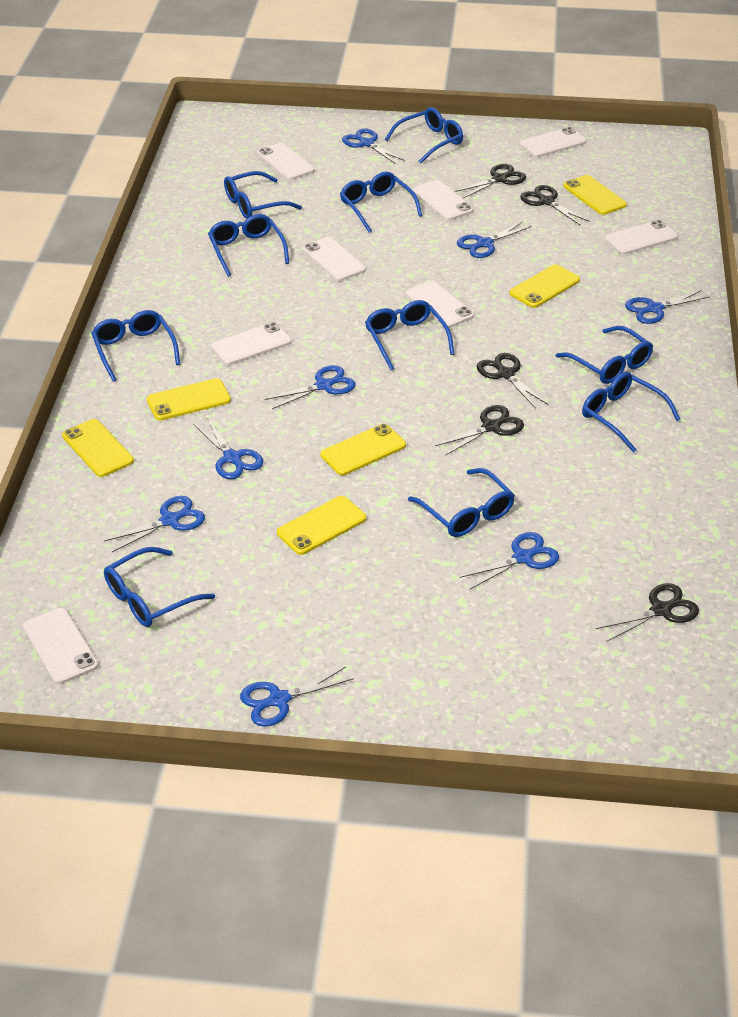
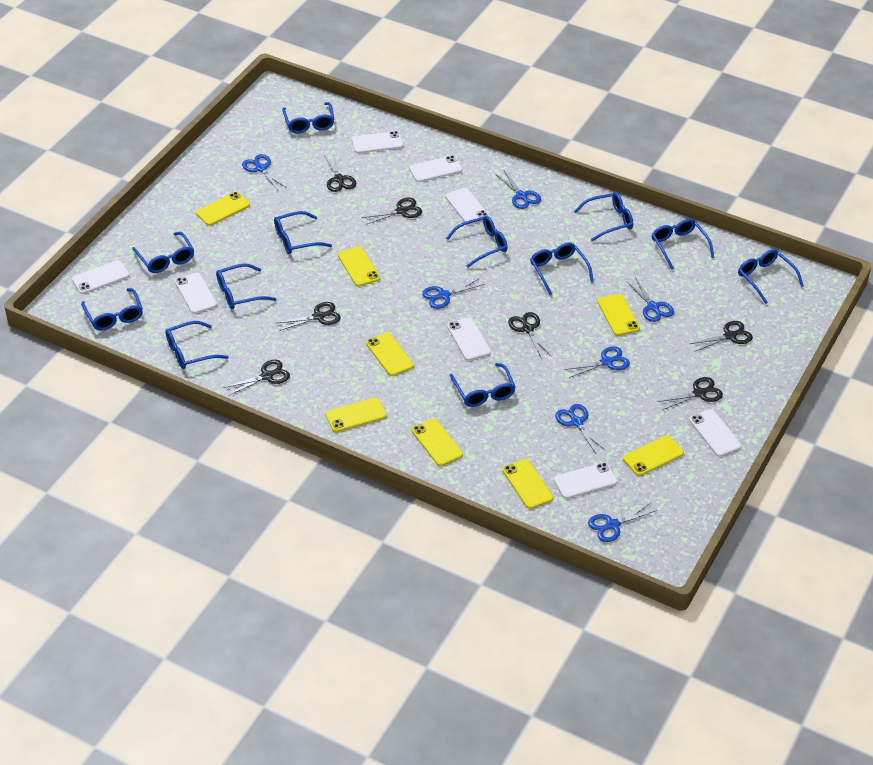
black scissors: 5 -> 7
blue glasses: 10 -> 12
blue scissors: 8 -> 7
yellow phone: 6 -> 8

